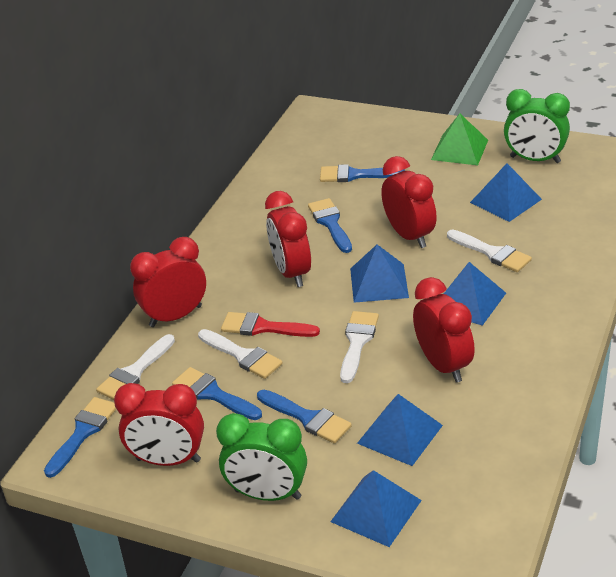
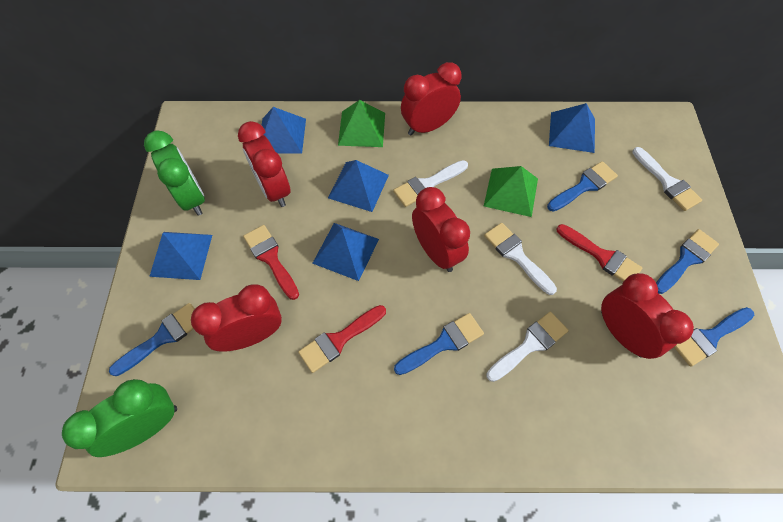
green pyramid: 1 -> 2
red brush: 1 -> 3

